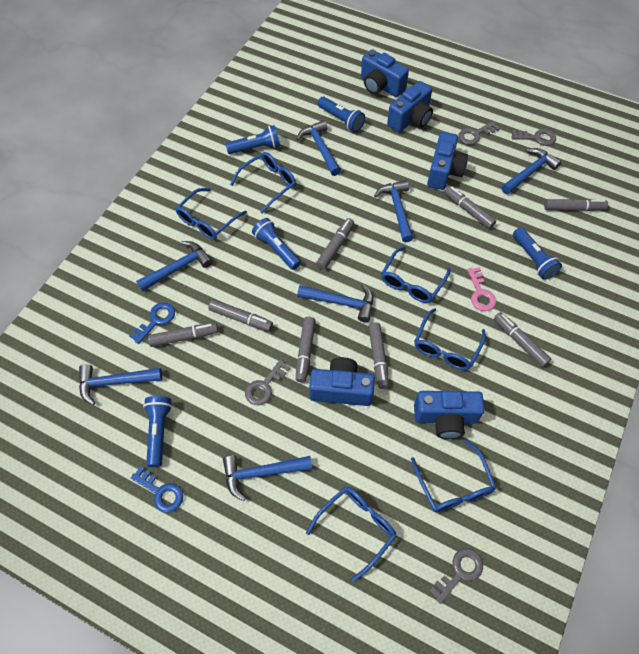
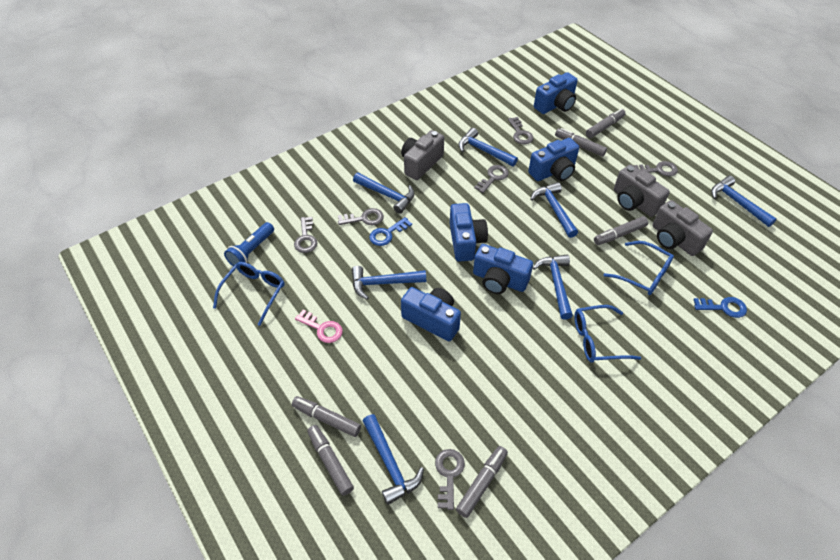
blue flashlight: 5 -> 1
blue glasses: 6 -> 3
grey camera: 0 -> 3
grey key: 4 -> 6
grey marker: 8 -> 6

